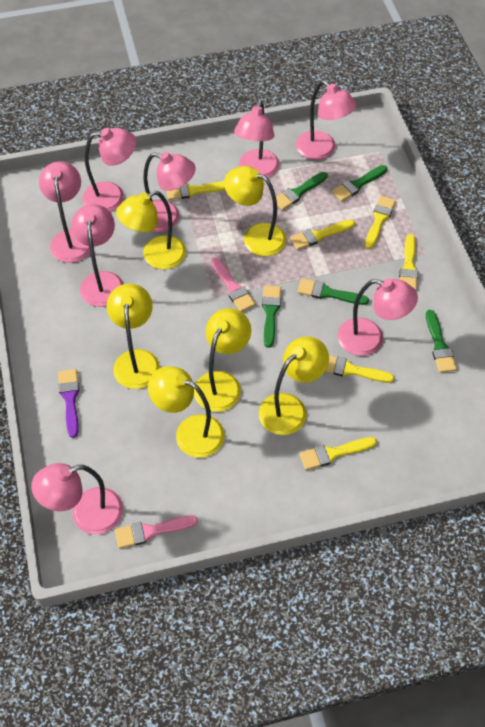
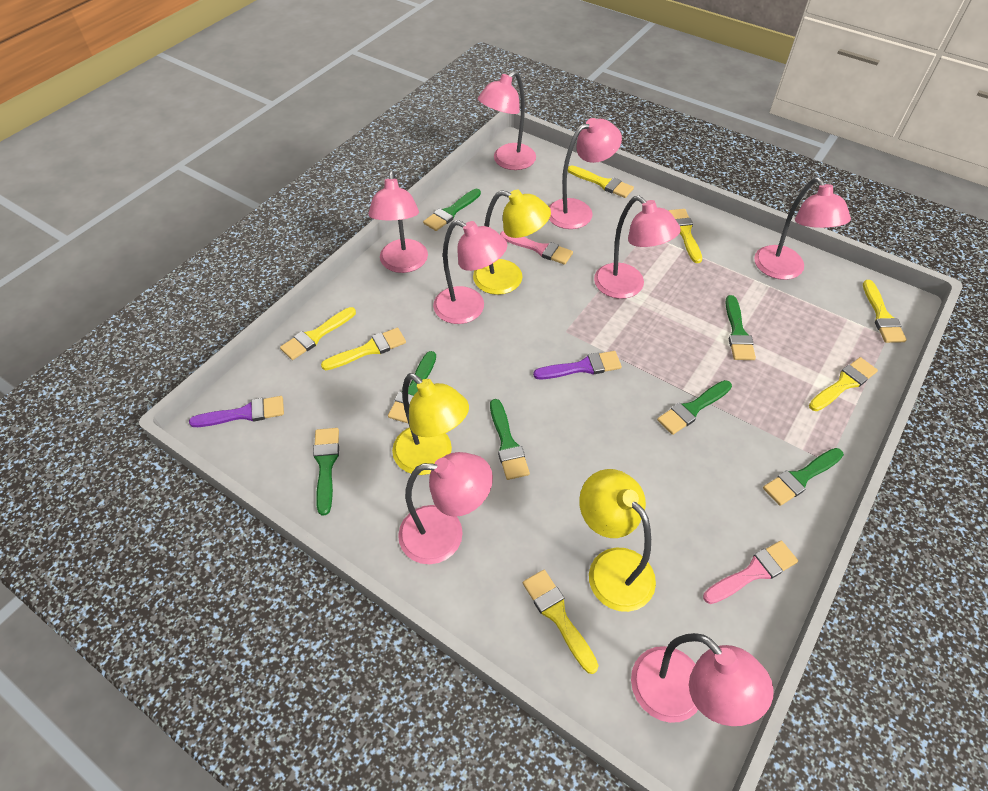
green brush: 5 -> 7
purple brush: 1 -> 2
yellow brush: 6 -> 7
yellow lamp: 6 -> 3

